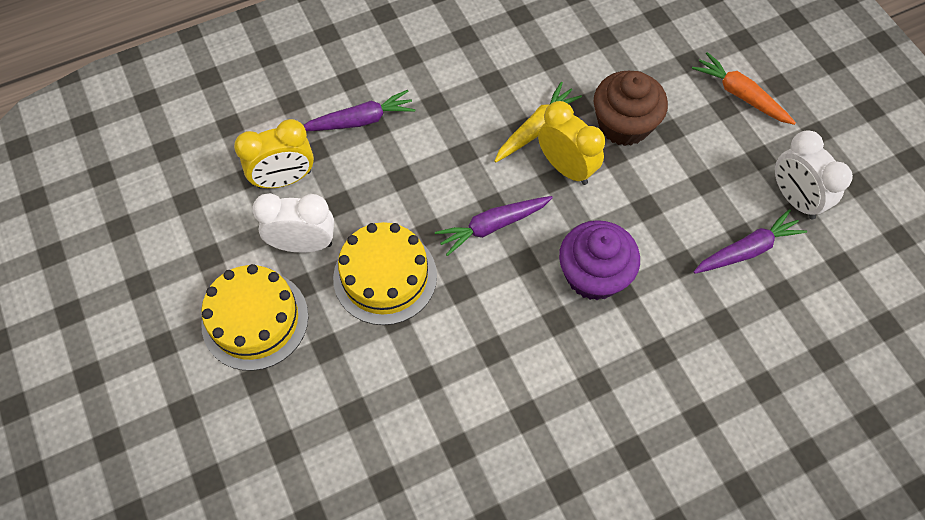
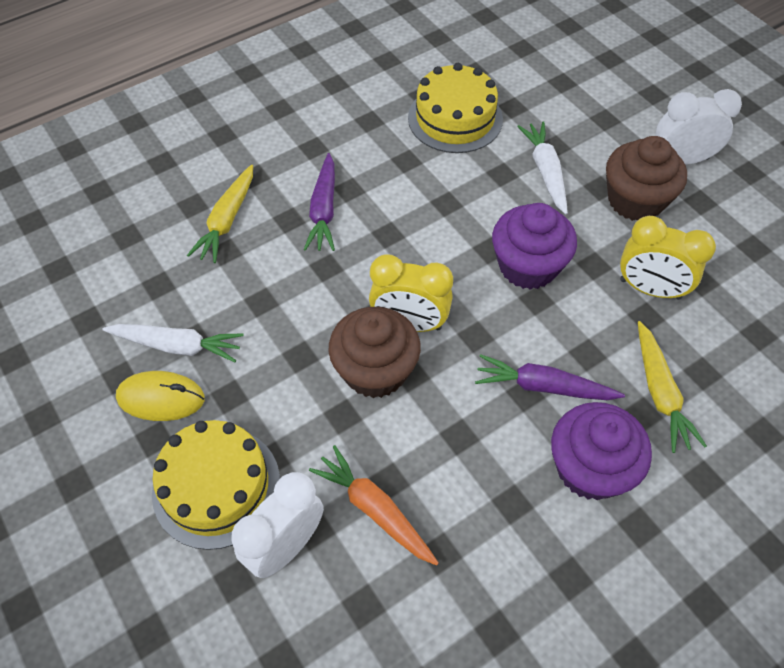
brown cupcake: 1 -> 2
purple carrot: 3 -> 2
purple cupcake: 1 -> 2
white carrot: 0 -> 2
yellow carrot: 1 -> 2
yellow mouse: 0 -> 1

